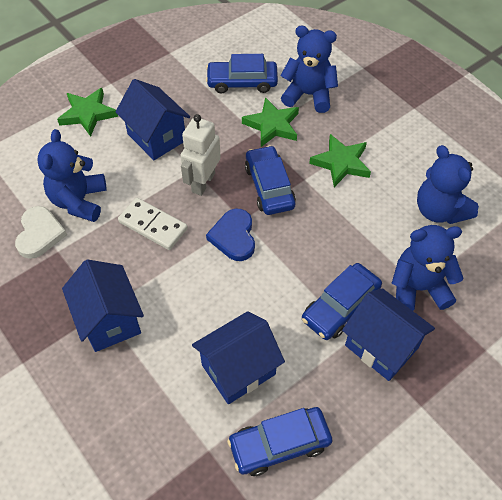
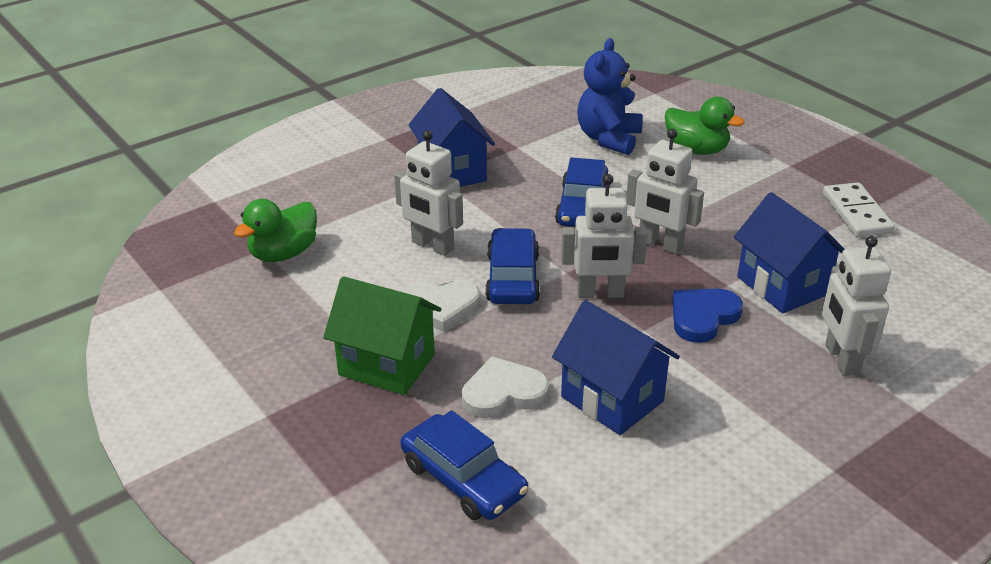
blue car: 4 -> 3
blue house: 4 -> 3
blue teddy bear: 4 -> 1
green duck: 0 -> 2
green house: 0 -> 1
green star: 3 -> 0
white heart: 1 -> 2
white robot: 1 -> 4

